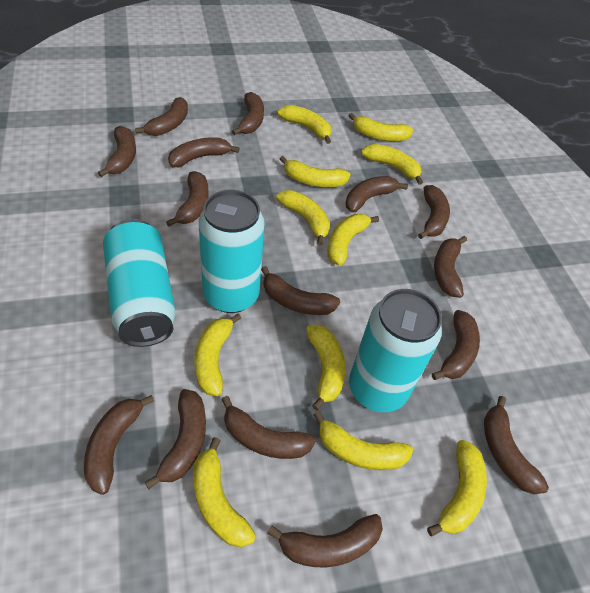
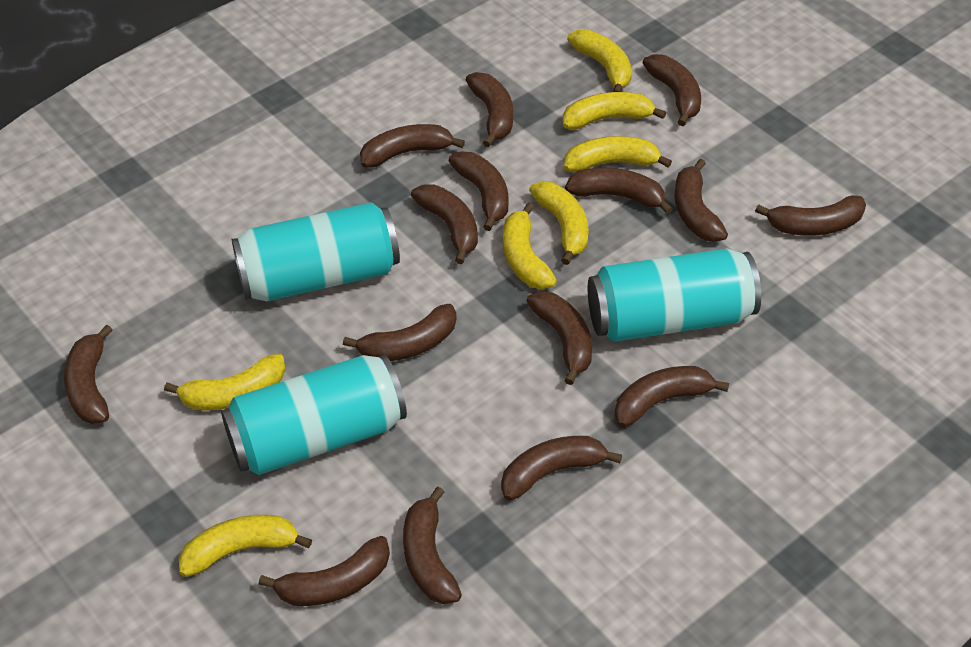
yellow banana: 11 -> 7

